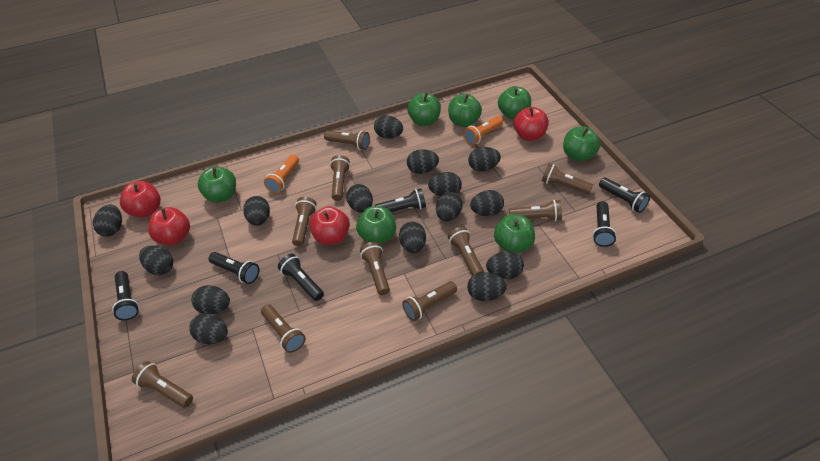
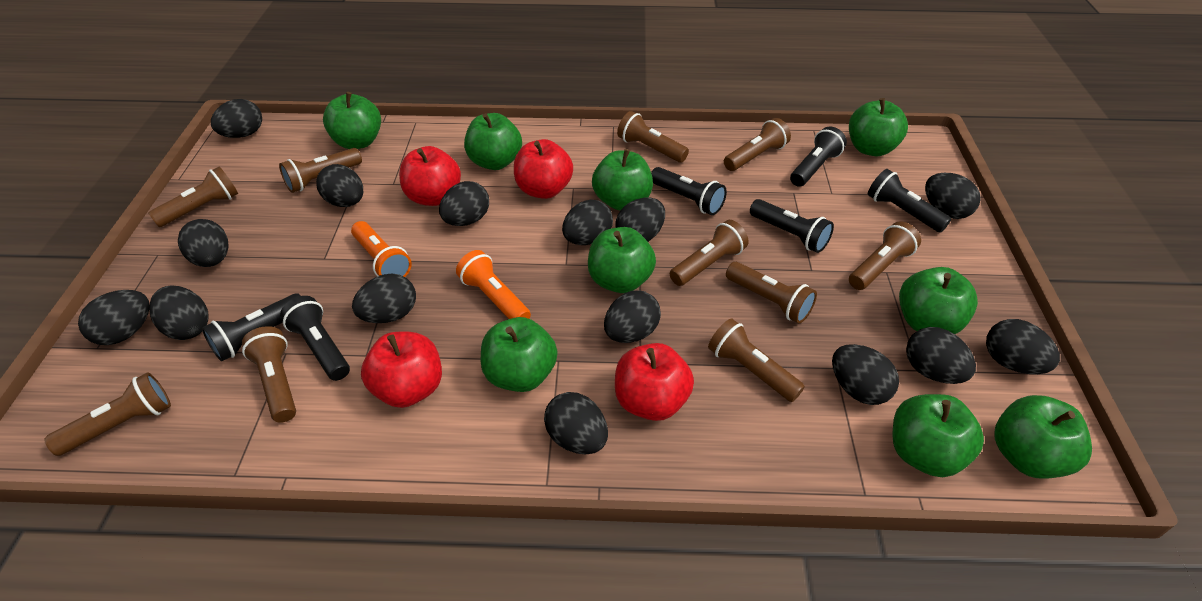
green apple: 7 -> 9

